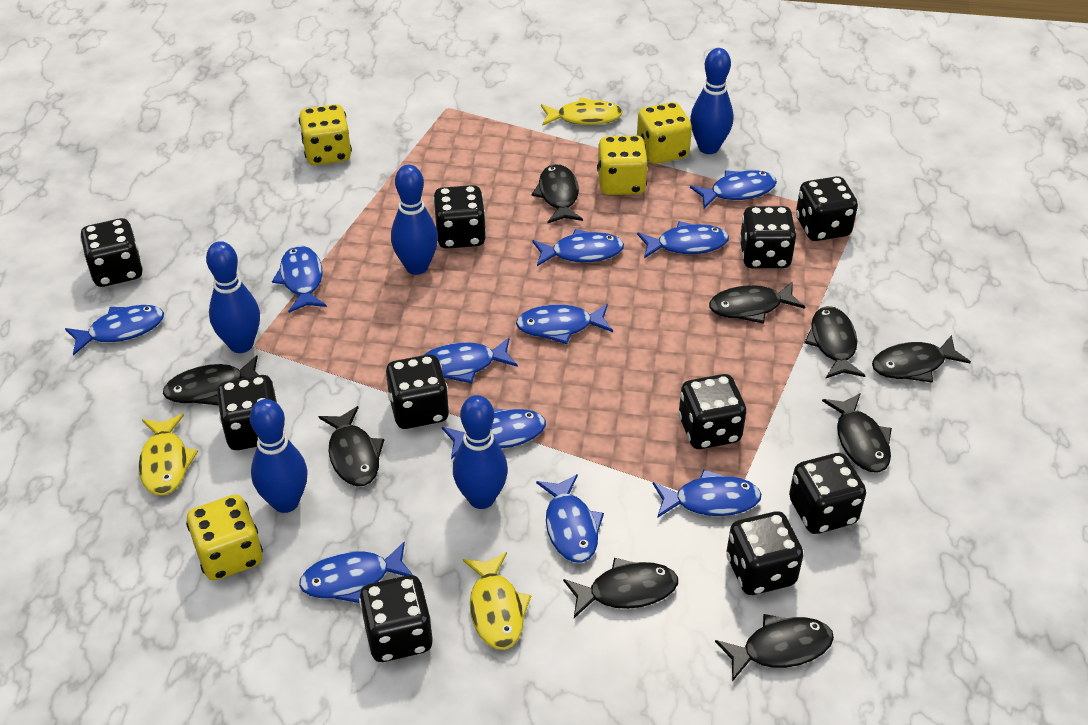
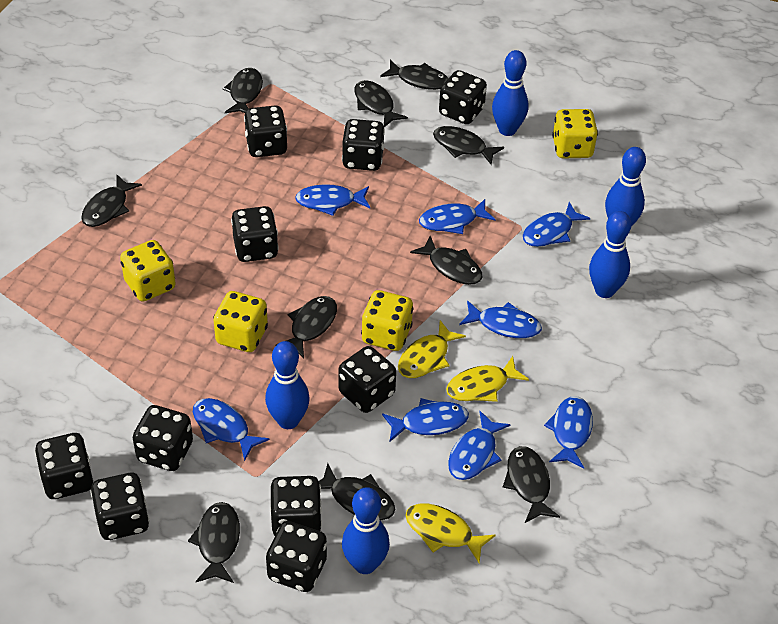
black fish: 9 -> 10
blue fish: 11 -> 8

